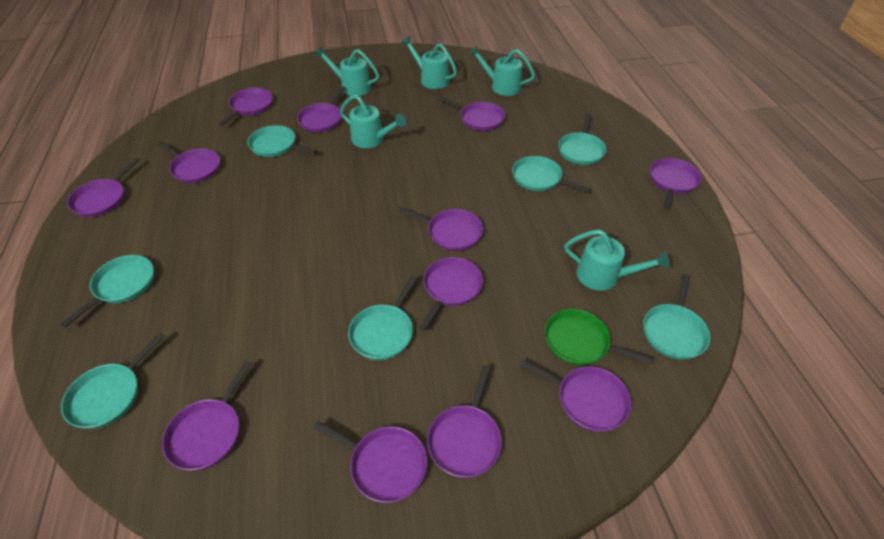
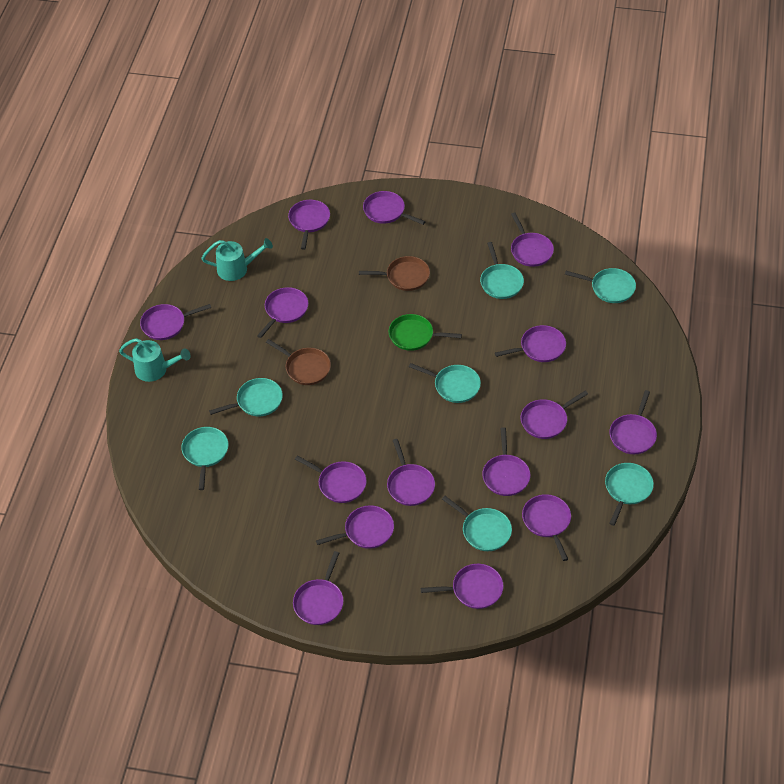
brown pan: 0 -> 2
purple pan: 12 -> 15
turquoise watering can: 5 -> 2

